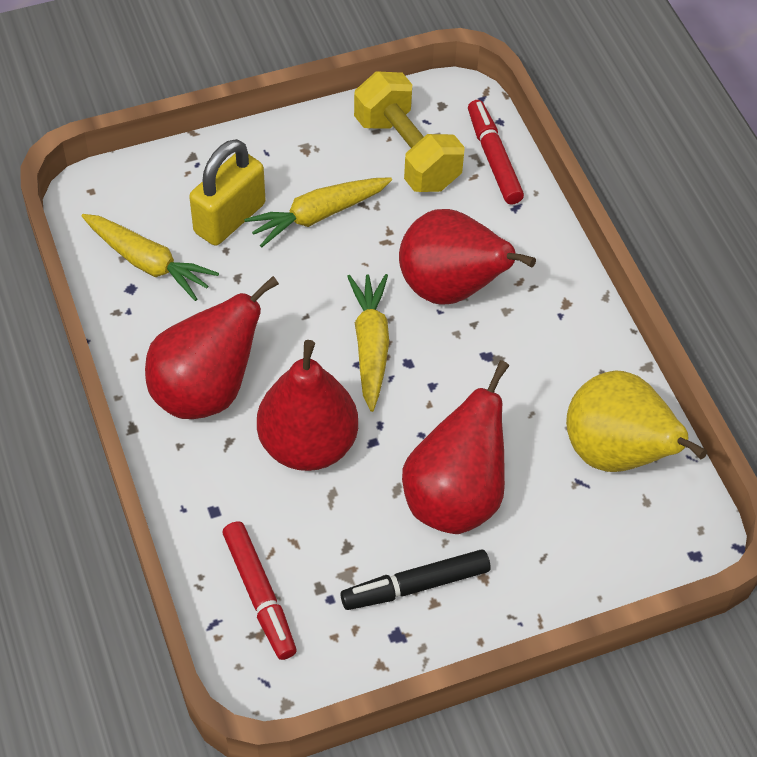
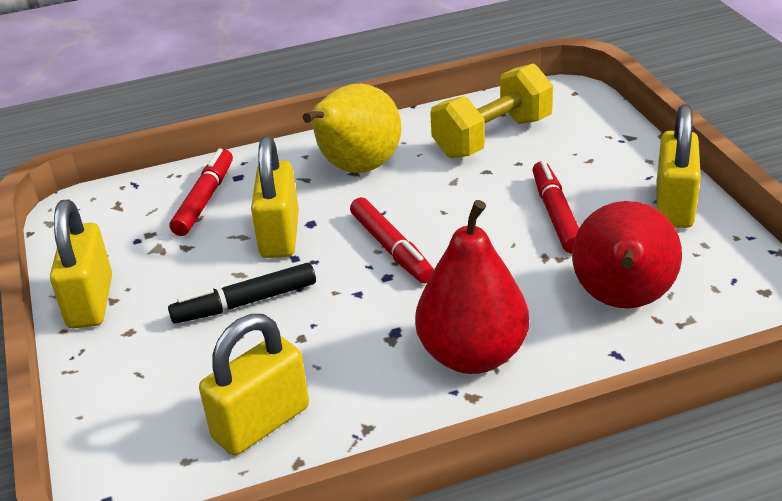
red marker: 2 -> 3
red pear: 4 -> 2
yellow carrot: 3 -> 0
yellow padlock: 1 -> 4

